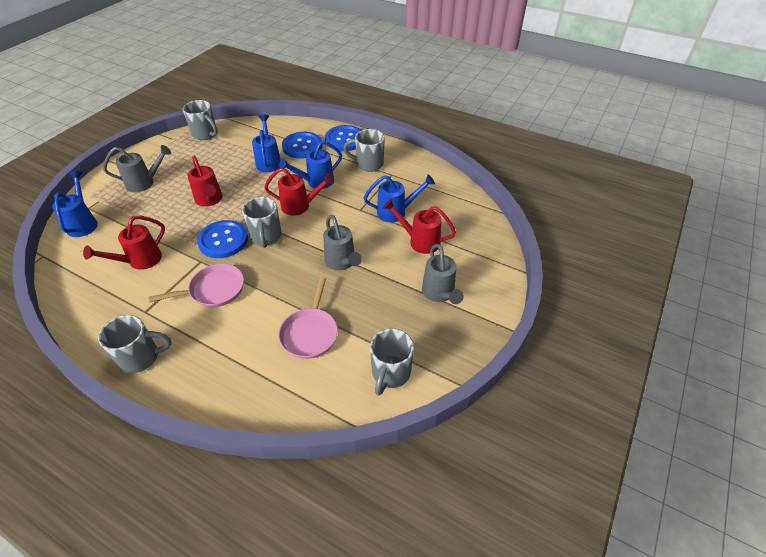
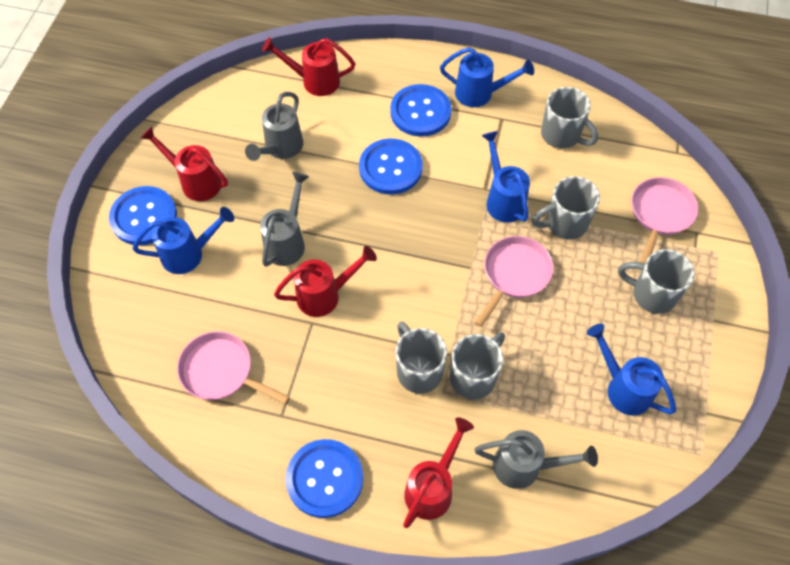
blue button: 3 -> 4
pink pan: 2 -> 3

